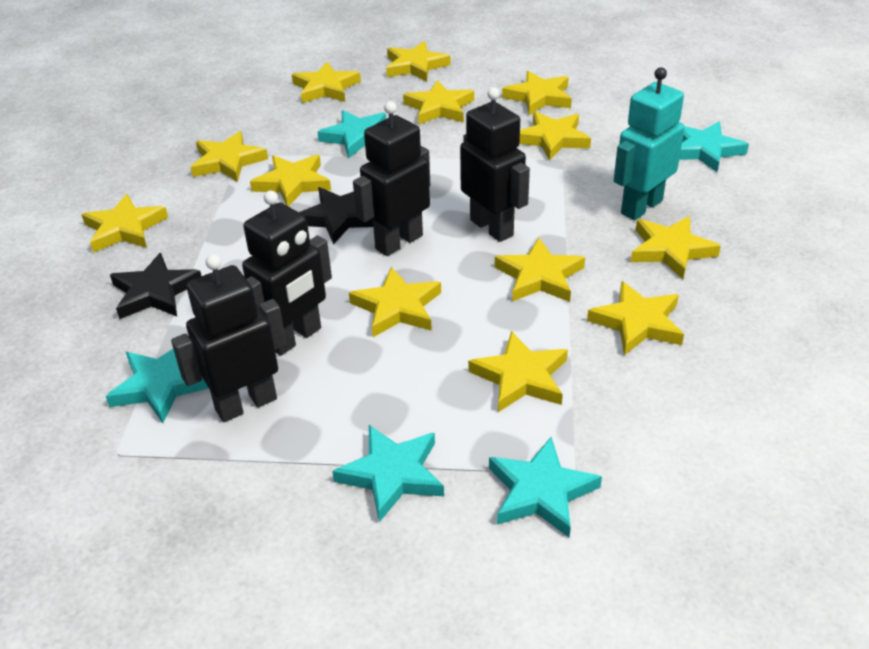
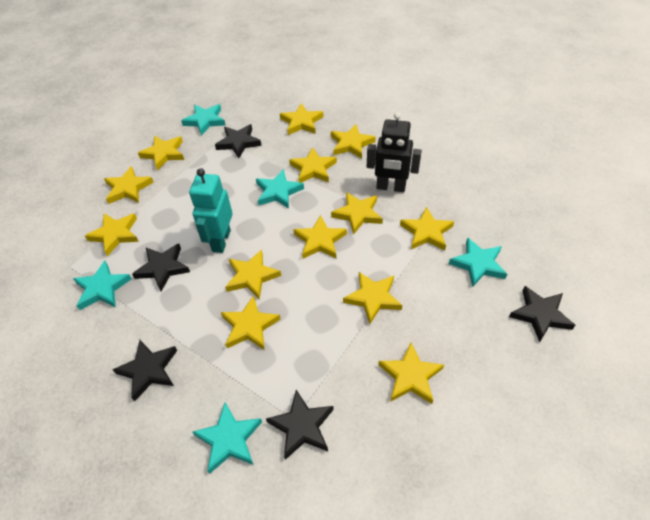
black robot: 4 -> 1
black star: 2 -> 5

